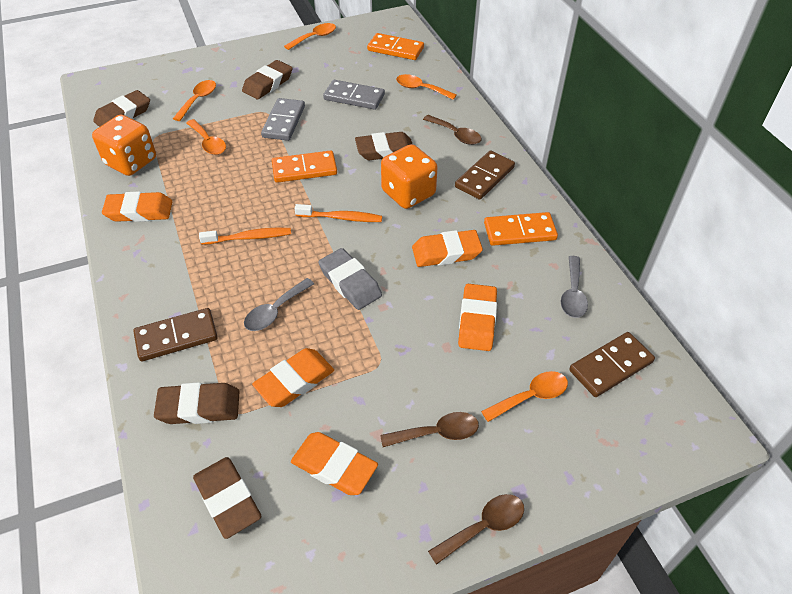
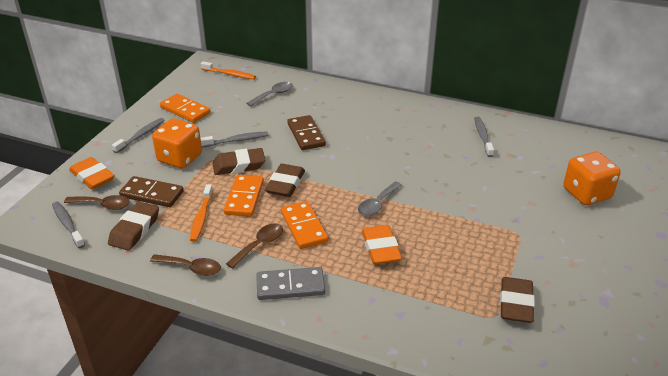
brown domino: 3 -> 2
brown eraser: 5 -> 4
grey domino: 2 -> 1
grey eraser: 1 -> 0
grey toothbrush: 0 -> 4
orange eraser: 5 -> 2
orange spoon: 5 -> 0

